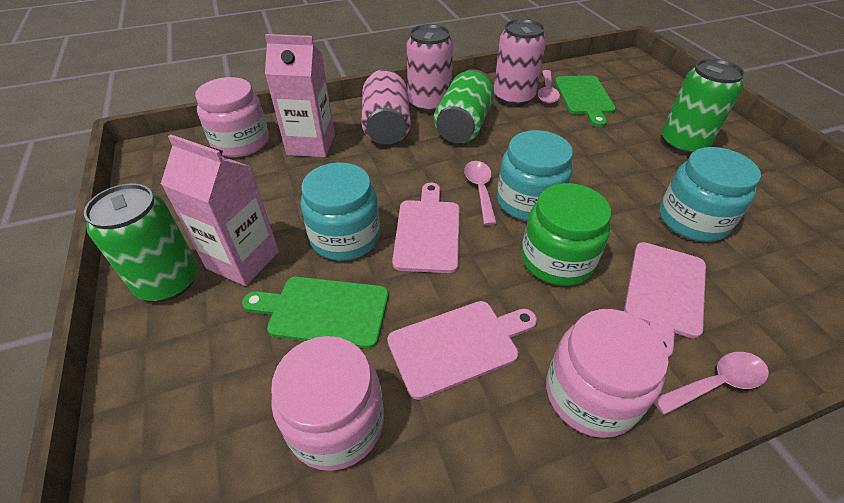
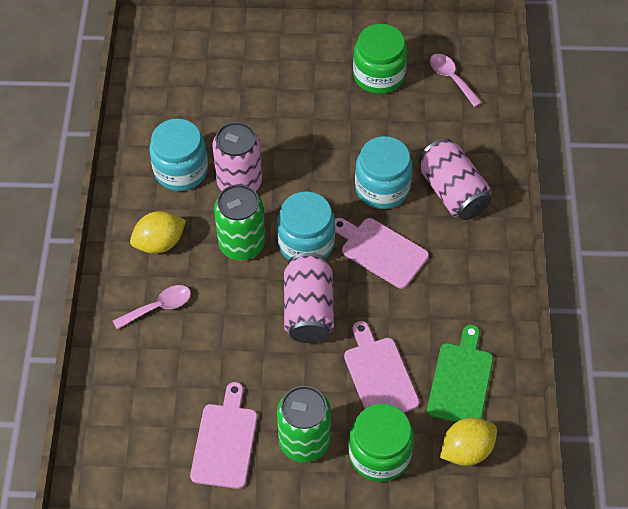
green can: 3 -> 2
green cutting board: 2 -> 1
green jar: 1 -> 2
pink carton: 2 -> 0
pink jar: 3 -> 0
pink spoon: 3 -> 2
yellow lemon: 0 -> 2

